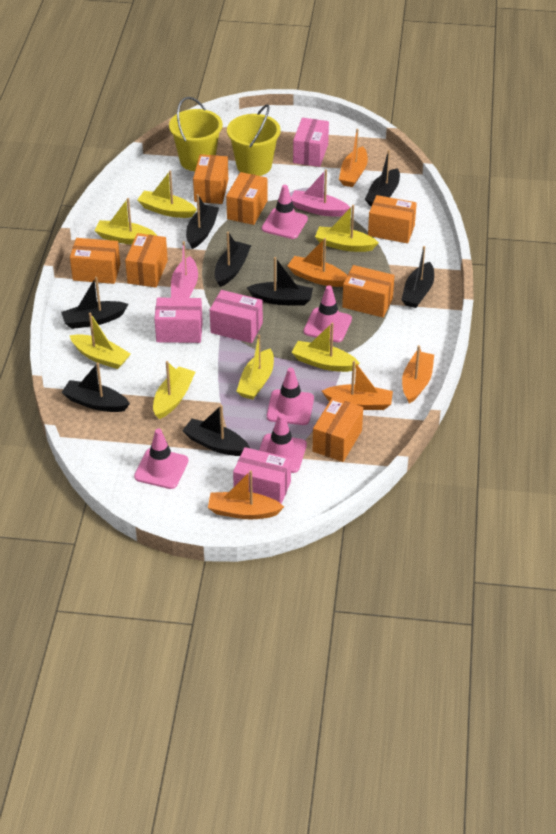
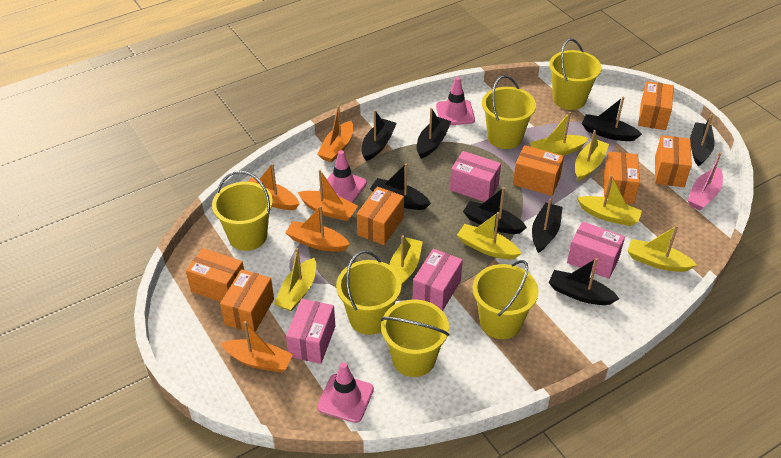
pink boat: 2 -> 1
pink traffic cone: 5 -> 3
yellow bucket: 2 -> 6

